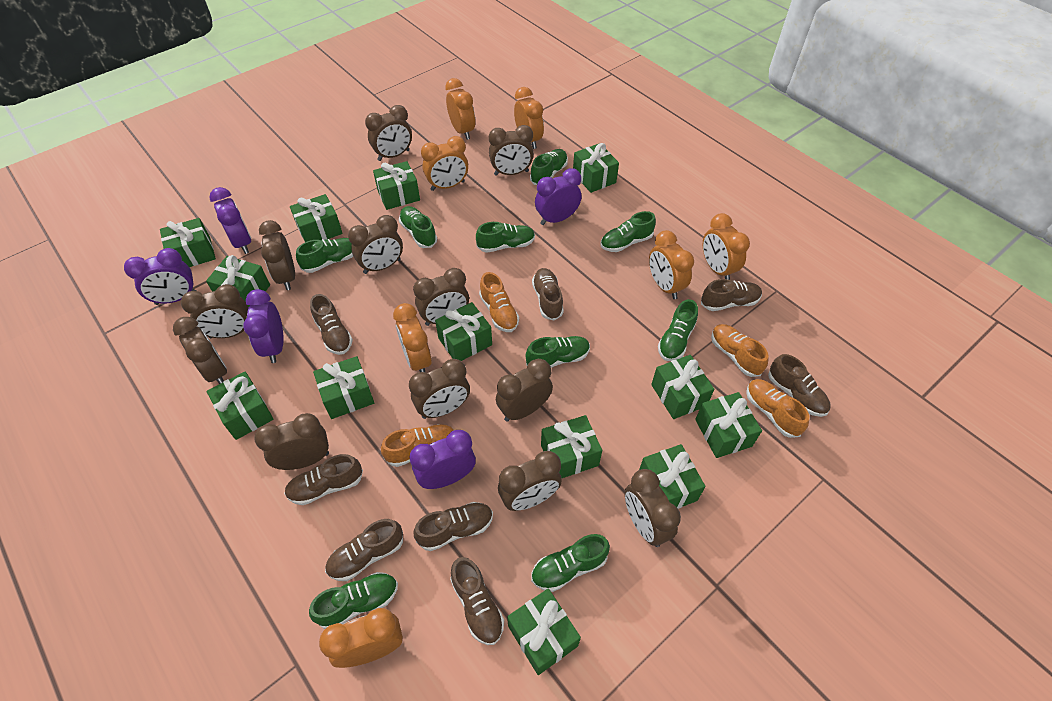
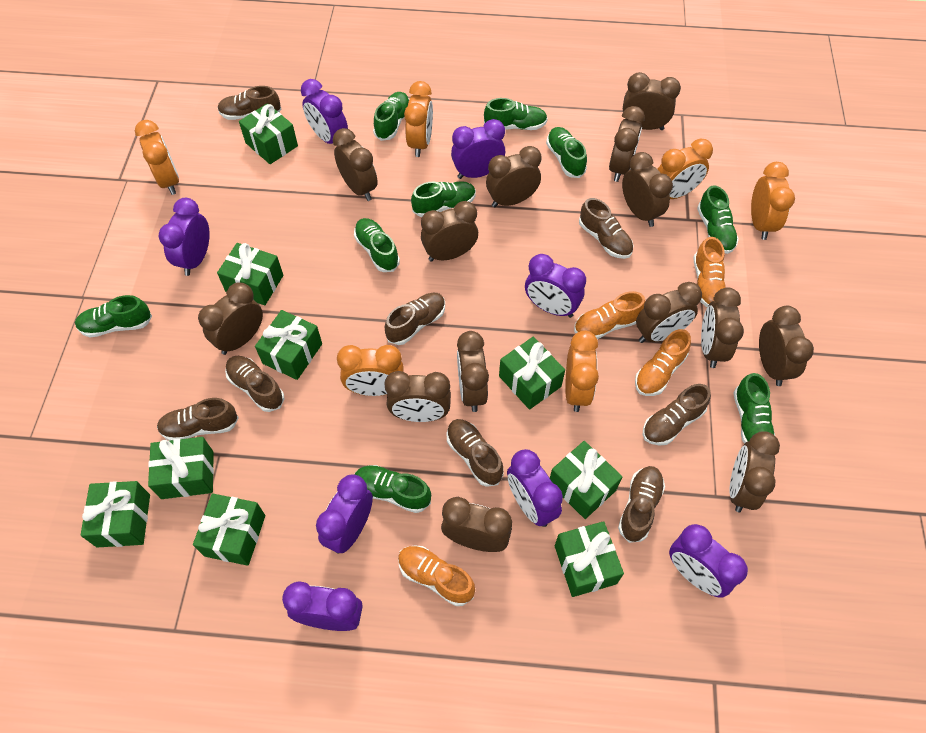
brown clock: 12 -> 14
green gift: 13 -> 9
orange clock: 7 -> 6
purple clock: 5 -> 8

